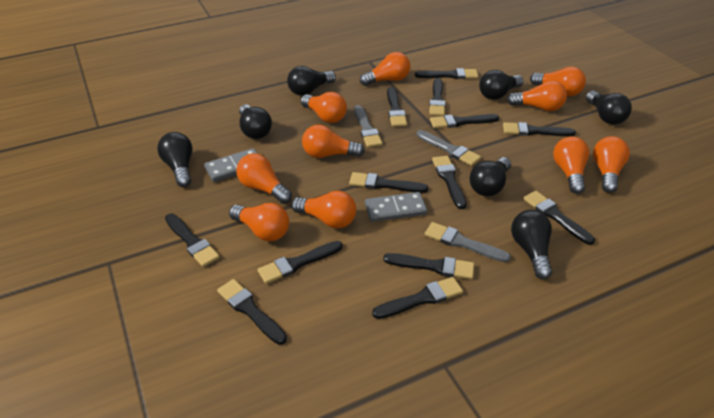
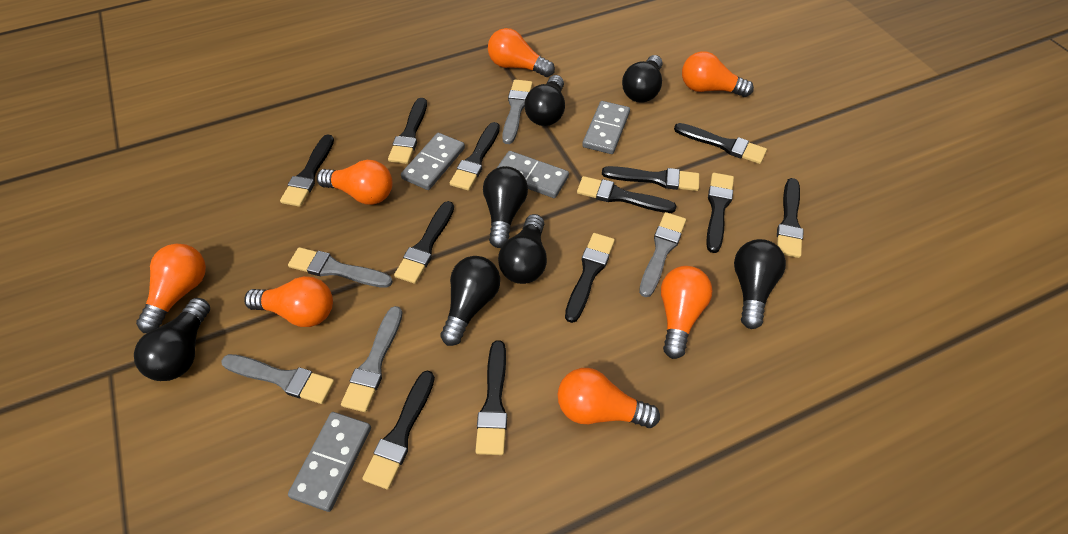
black brush: 13 -> 12
grey brush: 3 -> 5
grey domino: 2 -> 4
orange light bulb: 10 -> 7

